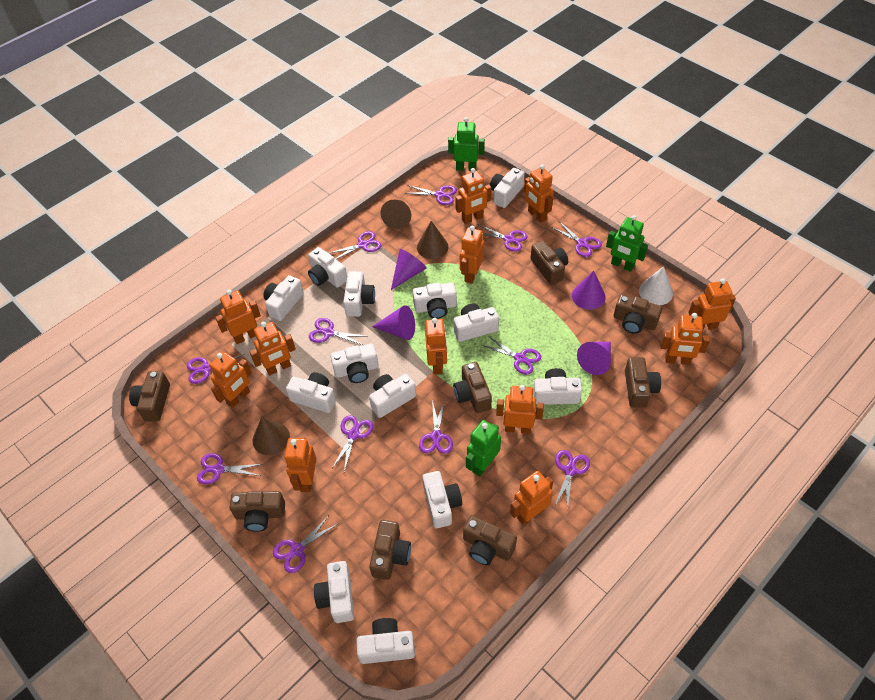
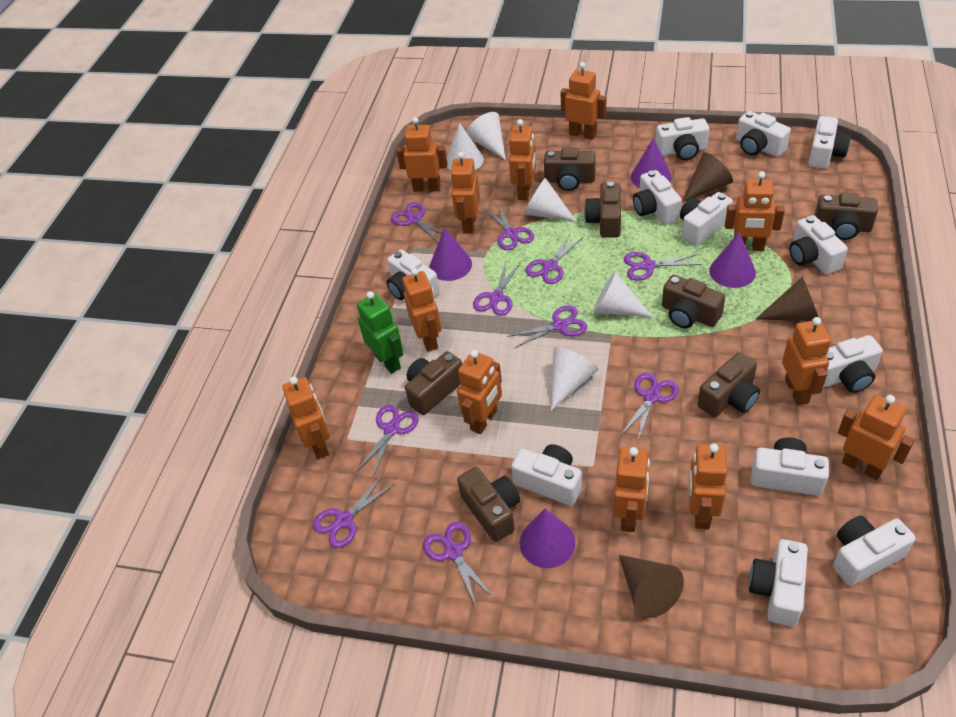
brown camera: 8 -> 7
green robot: 3 -> 1
purple scissors: 12 -> 10
white camera: 13 -> 12
white cone: 1 -> 5

